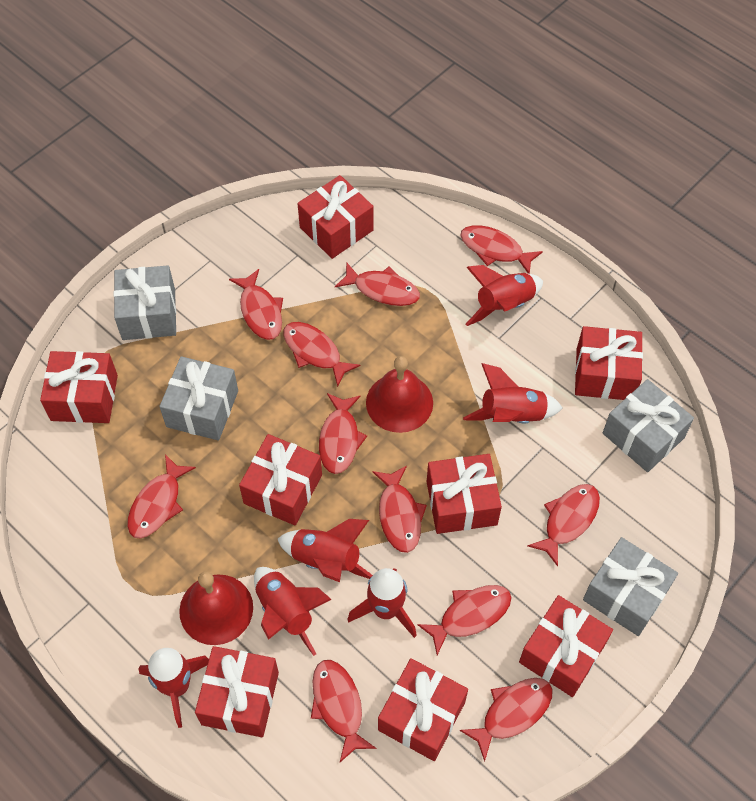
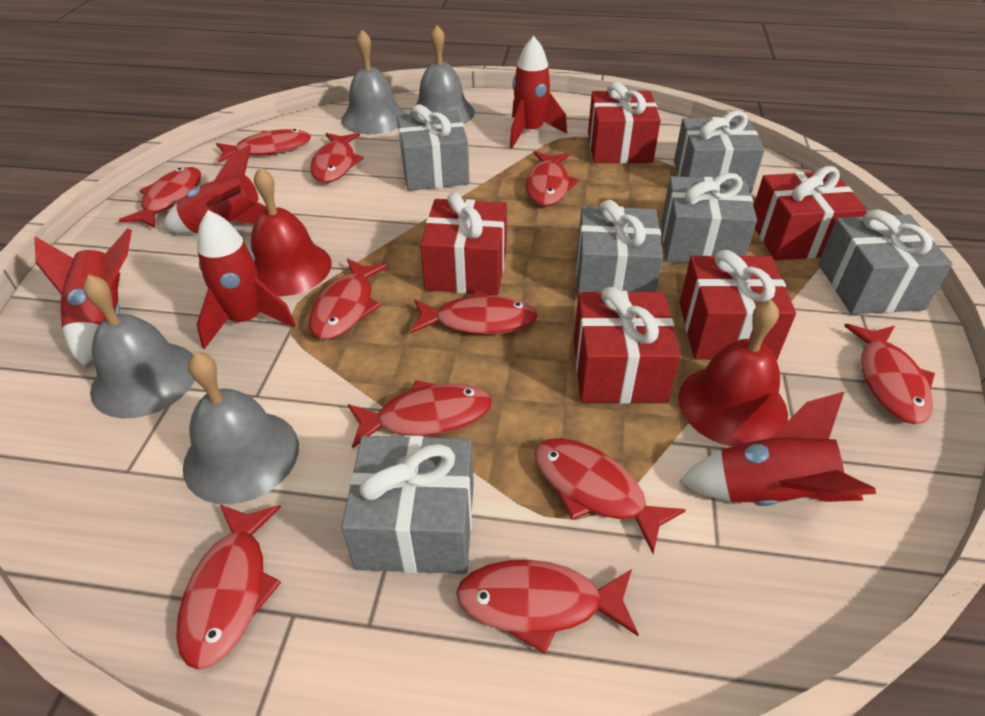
grey bell: 0 -> 4
grey gift: 4 -> 6
red gift: 8 -> 5
red rocket: 6 -> 5

